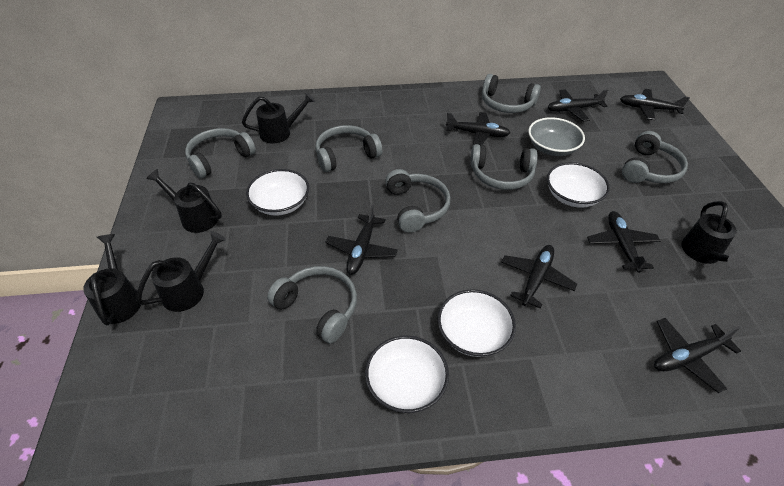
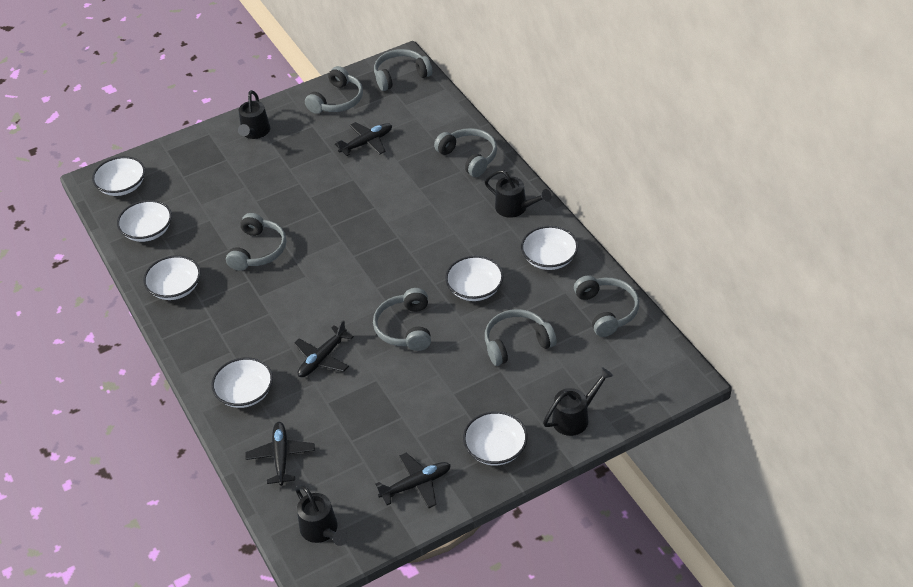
black plane: 7 -> 4
black watering can: 5 -> 4
grey bowl: 1 -> 0
white bowl: 4 -> 7

